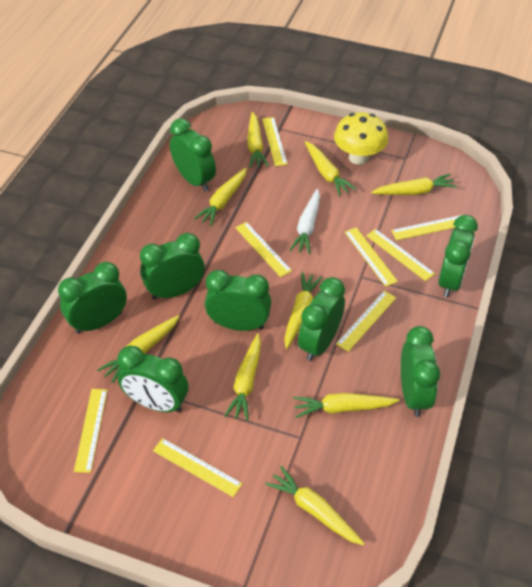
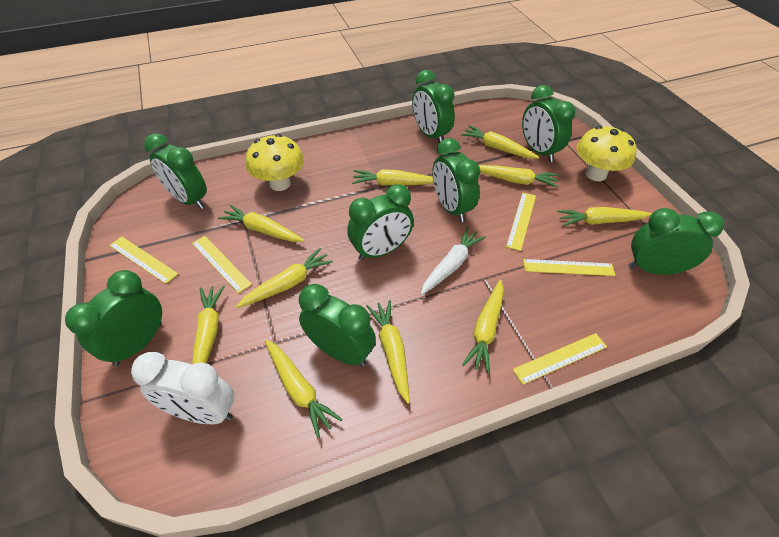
white clock: 0 -> 1
yellow carrot: 9 -> 10
yellow mushroom: 1 -> 2
yellow ruler: 8 -> 5

